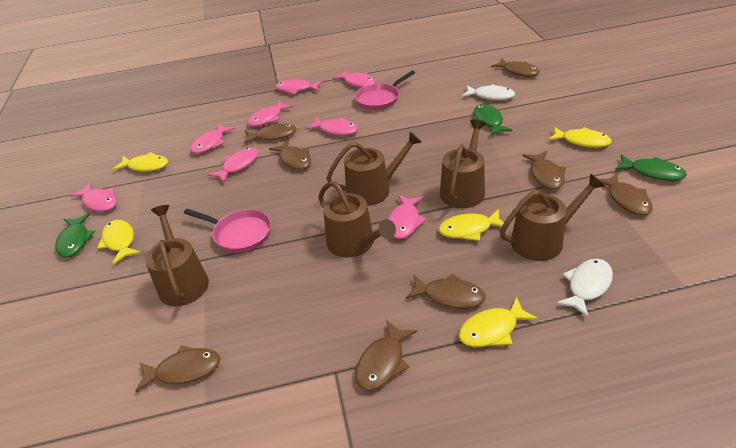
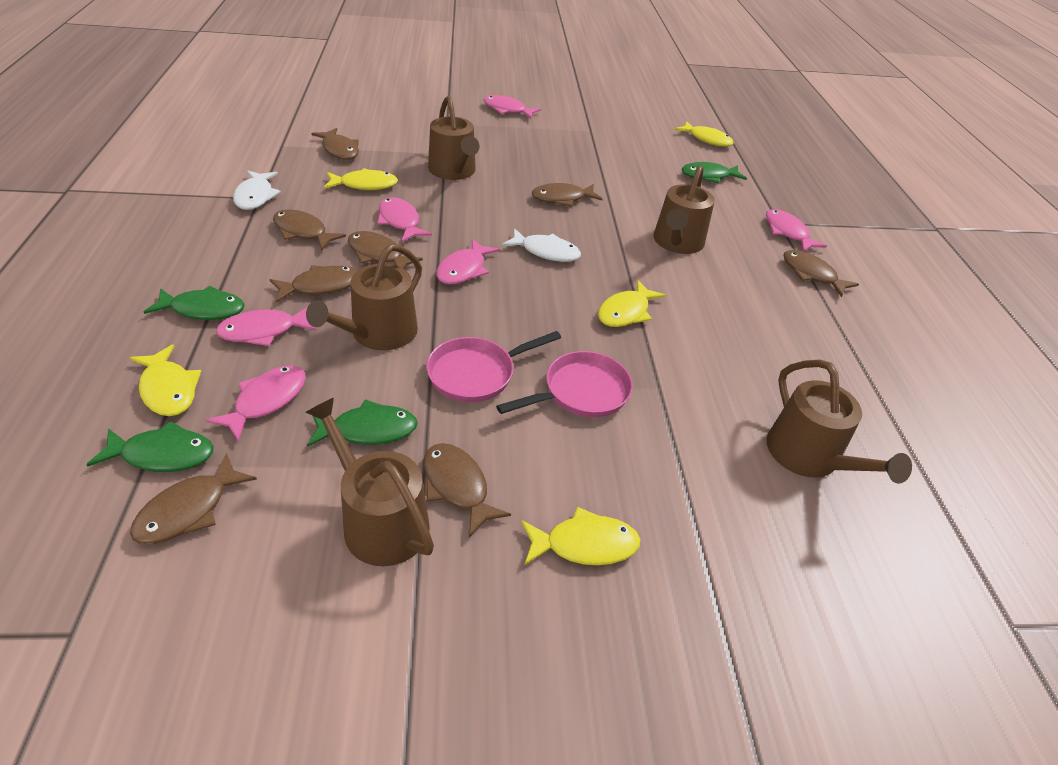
green fish: 3 -> 4
pink fish: 8 -> 6

